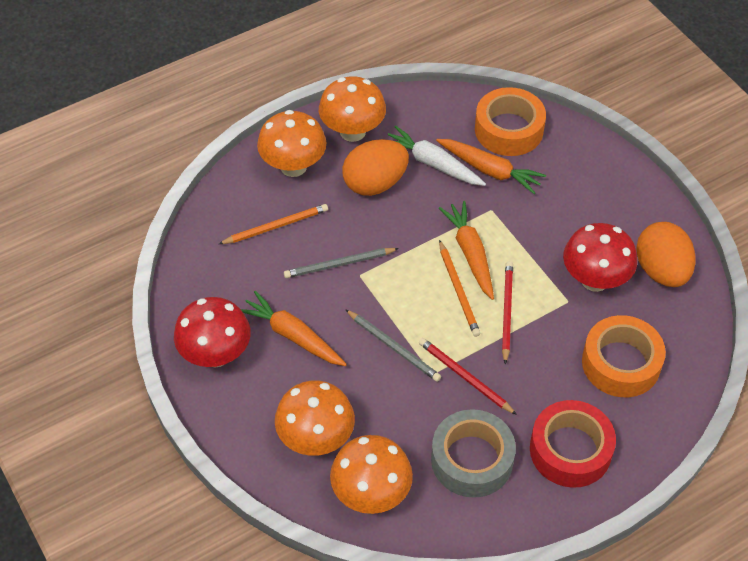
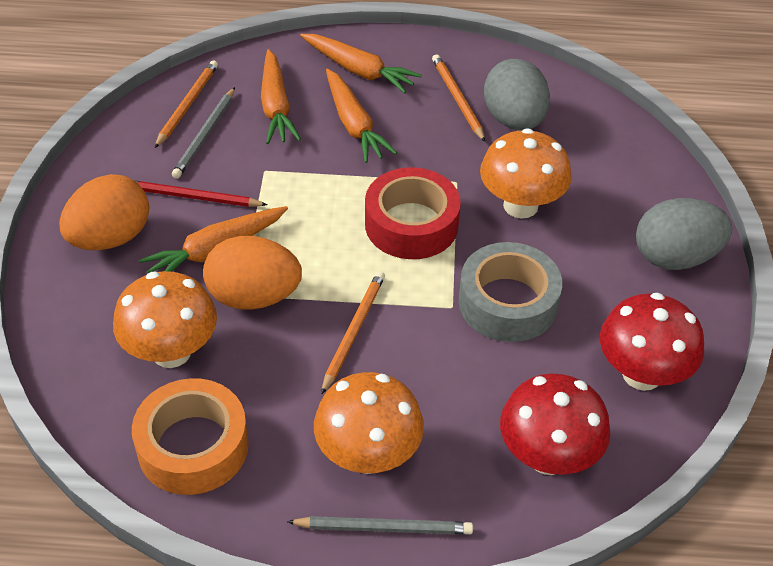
grey egg: 0 -> 2
orange carrot: 3 -> 4
orange mushroom: 4 -> 3
orange pencil: 2 -> 3
orange tape: 2 -> 1
red pencil: 2 -> 1
white carrot: 1 -> 0

